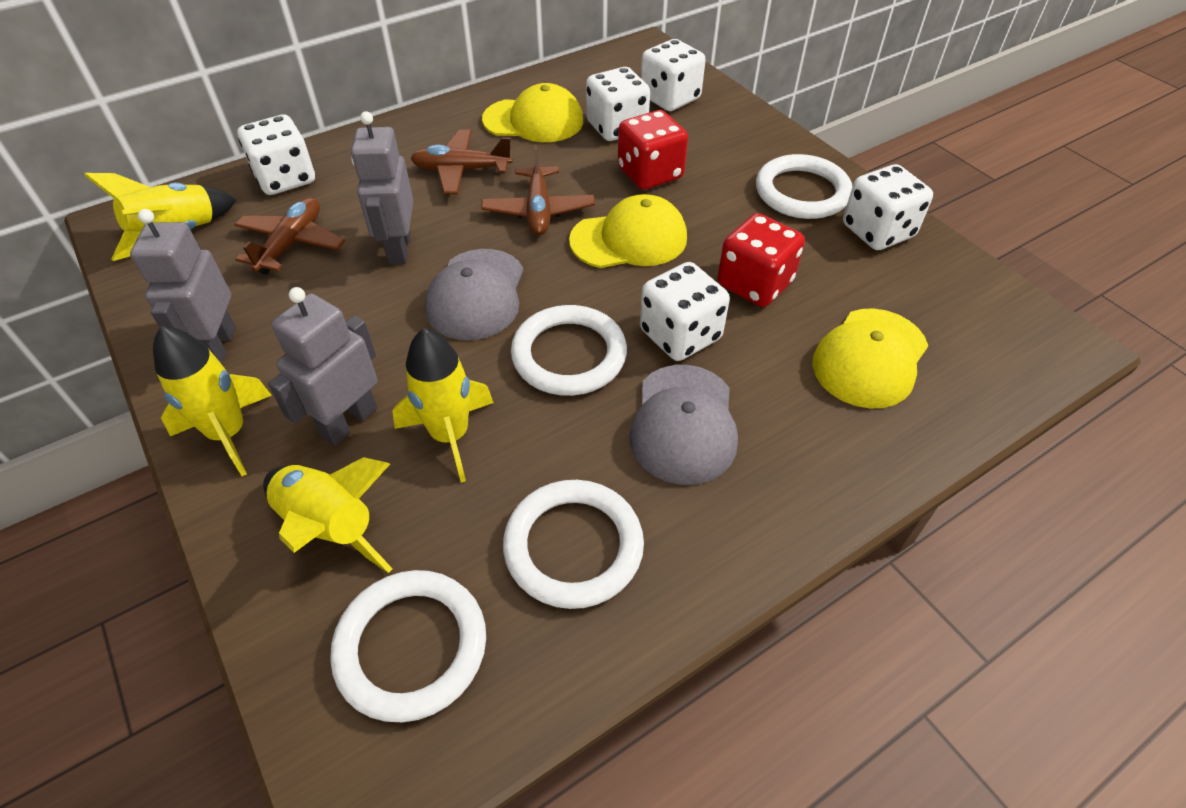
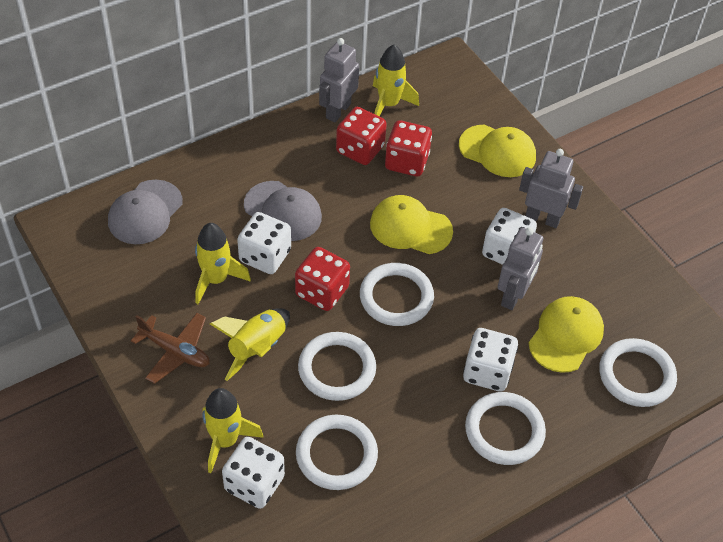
brown plane: 3 -> 1
red dice: 2 -> 3
white dice: 5 -> 4
white ring: 4 -> 5

